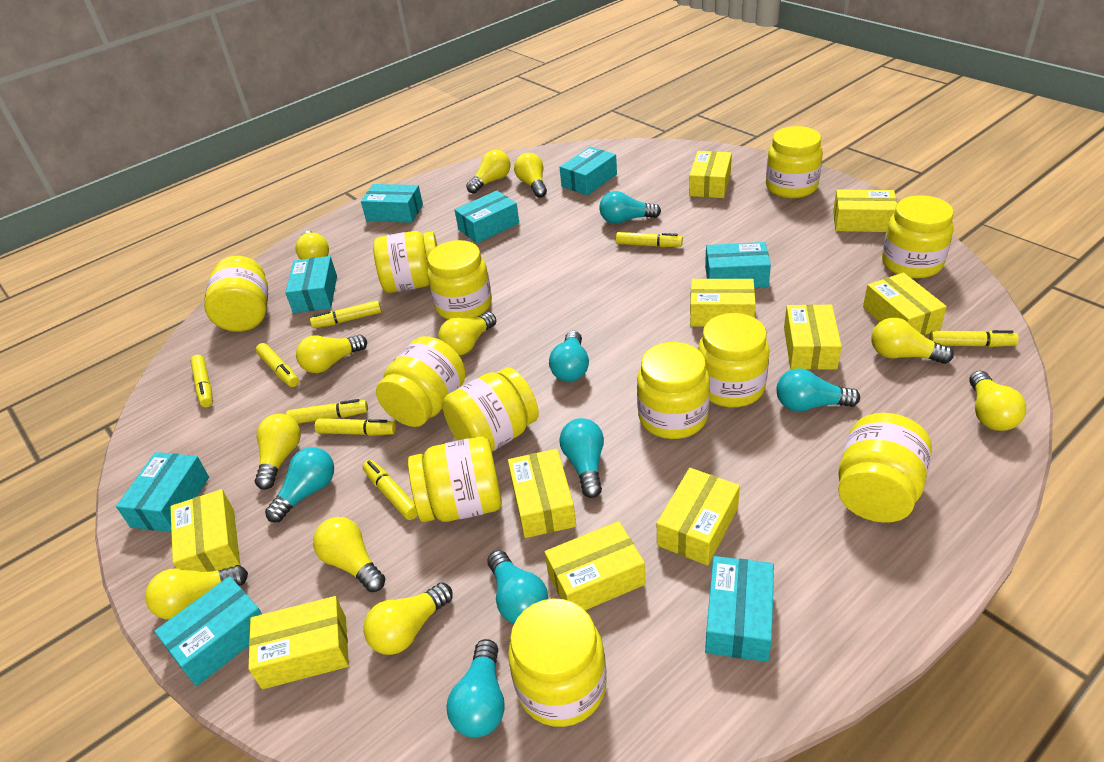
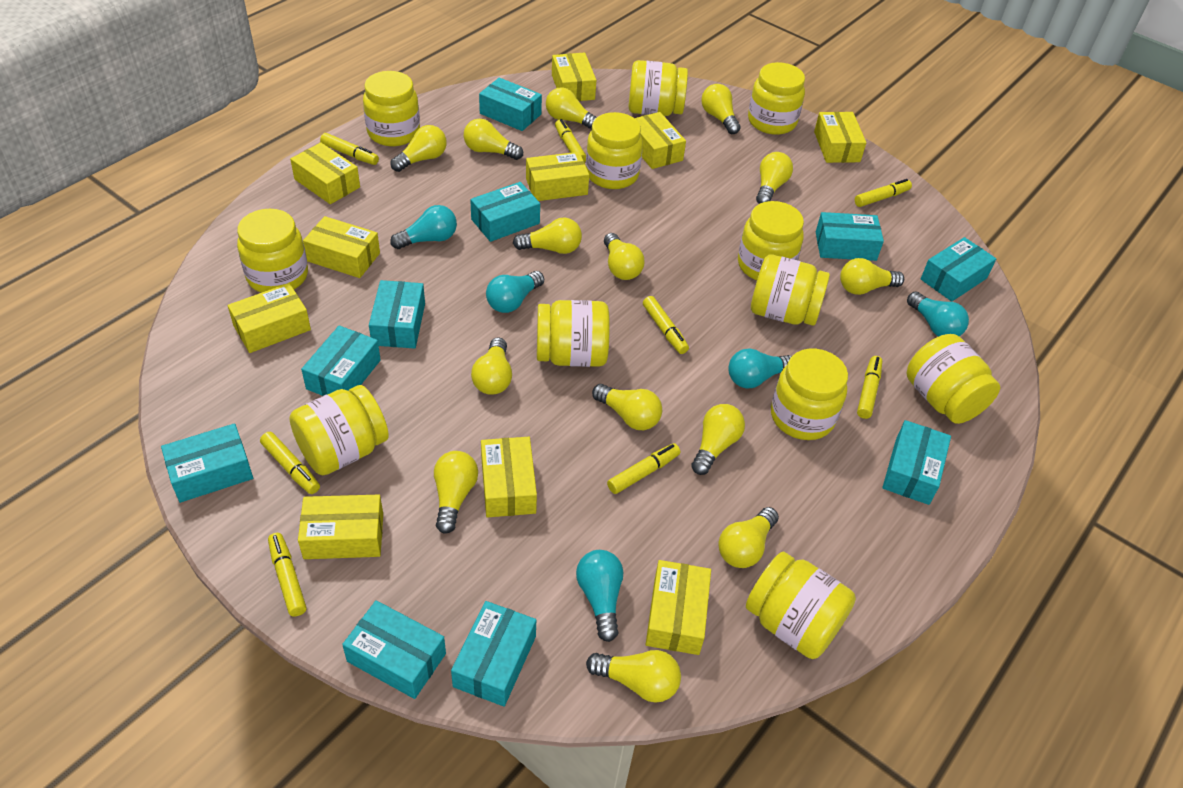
turquoise box: 8 -> 10
turquoise light bulb: 7 -> 5
yellow light bulb: 11 -> 14

